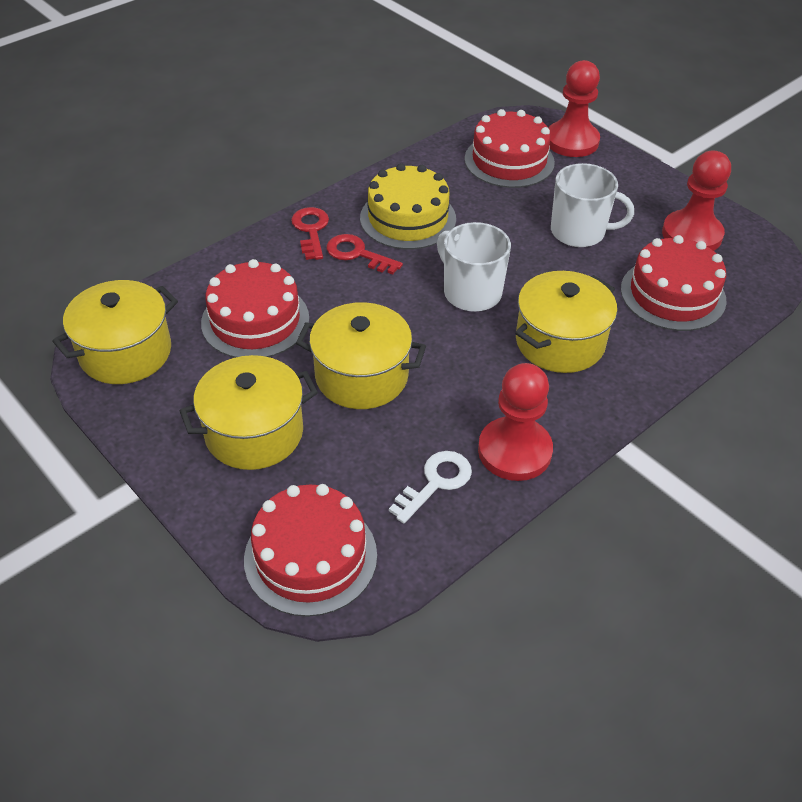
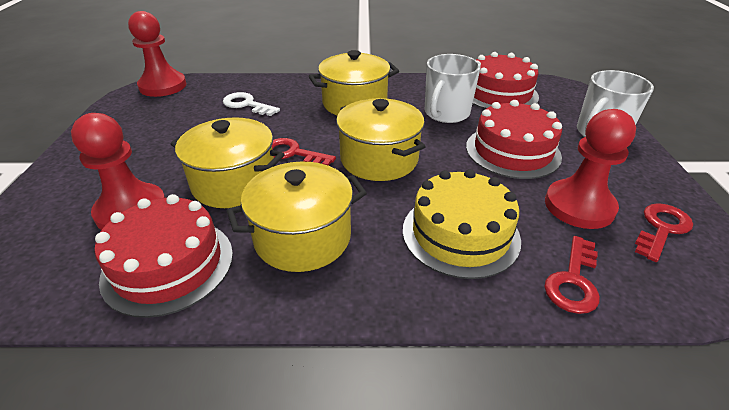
red cake: 4 -> 3
red key: 2 -> 3

